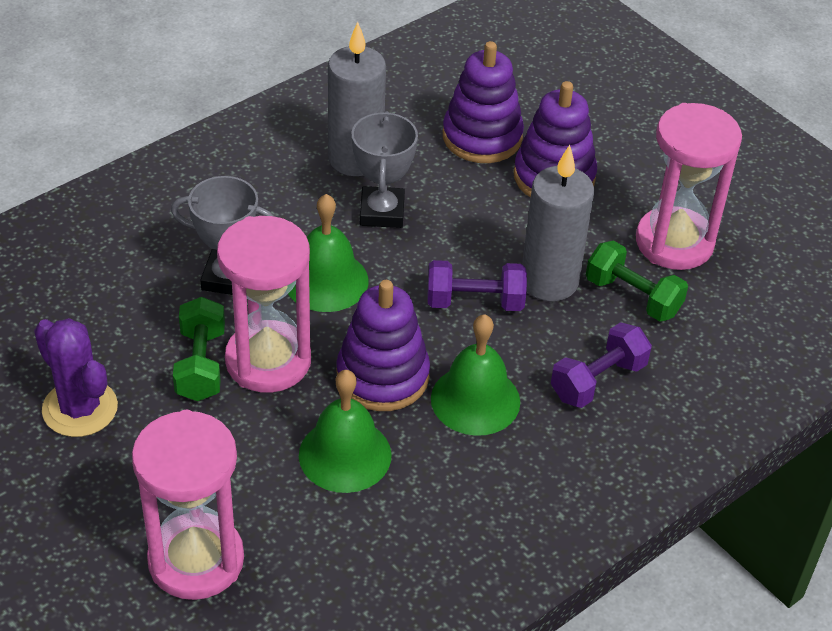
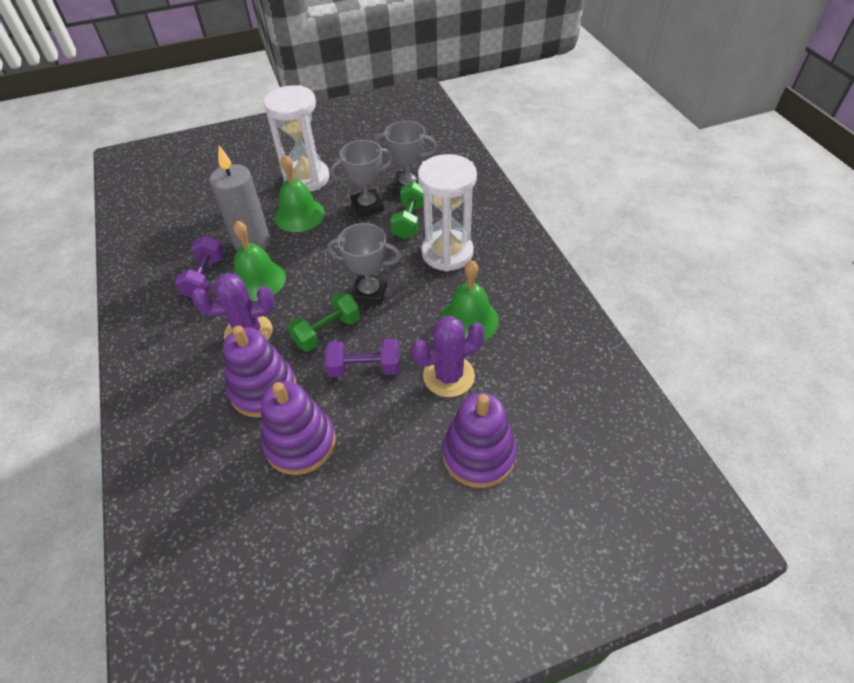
grey candle: 2 -> 1
grey trophy: 2 -> 3
pink hourglass: 3 -> 0
purple cactus: 1 -> 2
white hourglass: 0 -> 2

